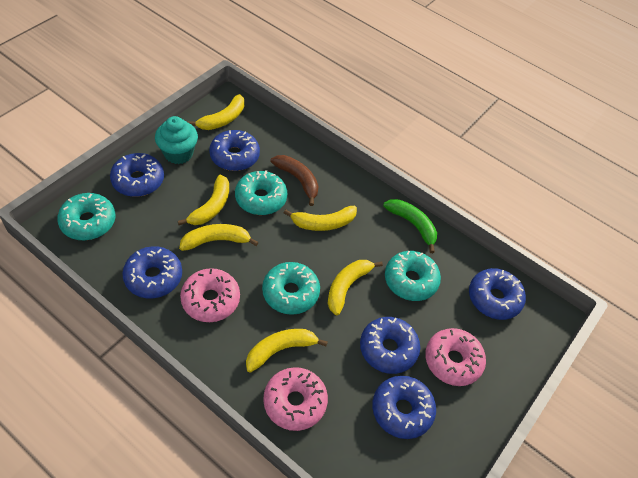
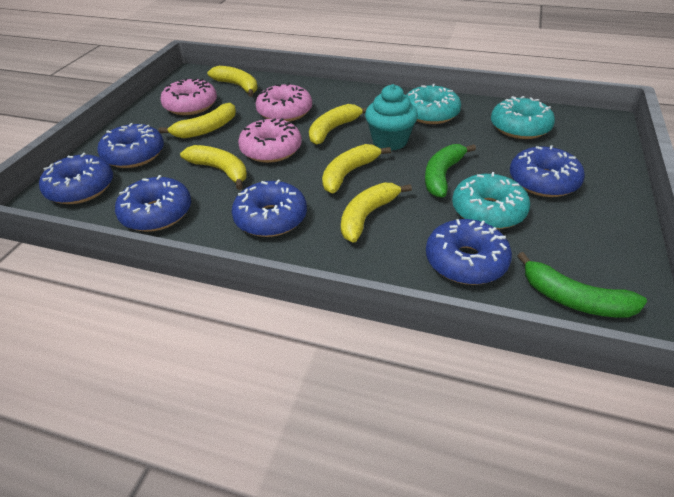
brown banana: 1 -> 0
green banana: 1 -> 2
turquoise donut: 4 -> 3

